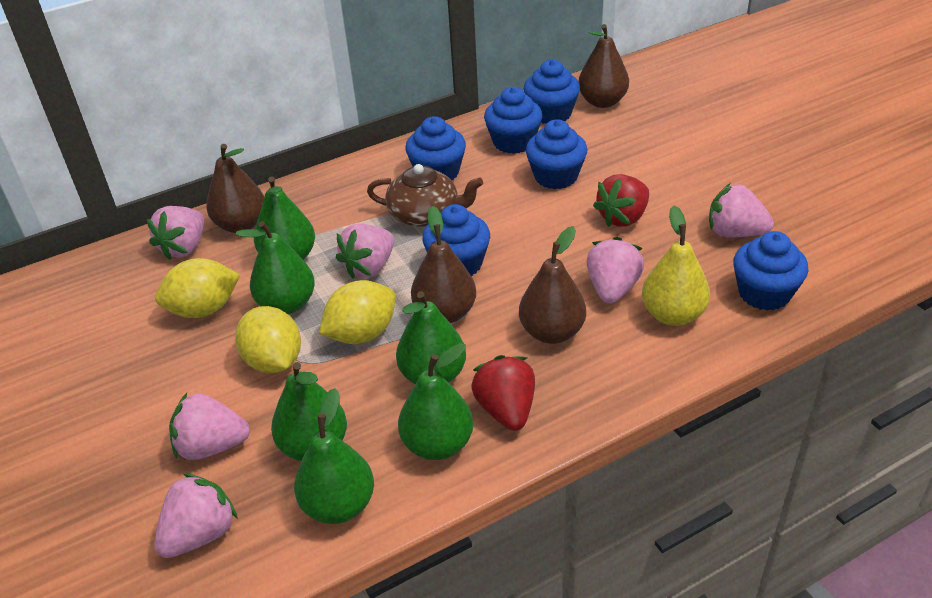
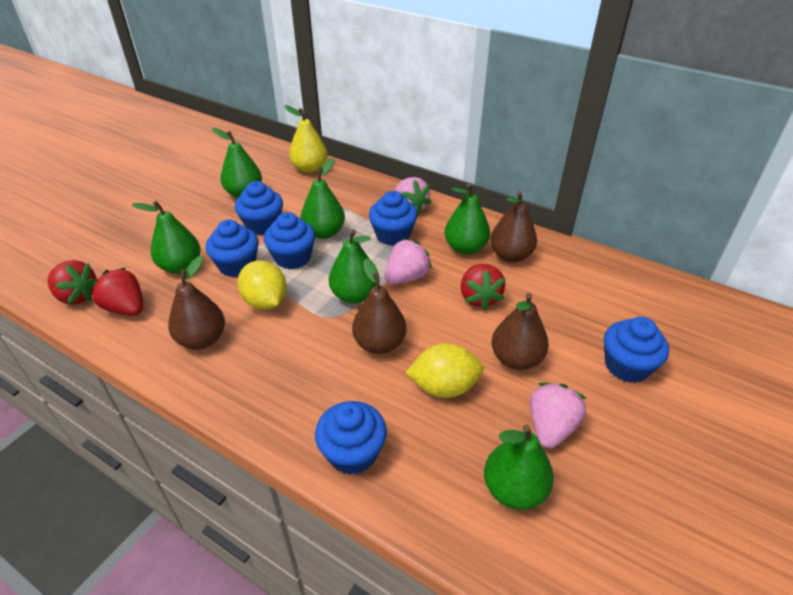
brown teapot: 1 -> 0
pink strawberry: 6 -> 3
red strawberry: 2 -> 3
yellow lemon: 3 -> 2

